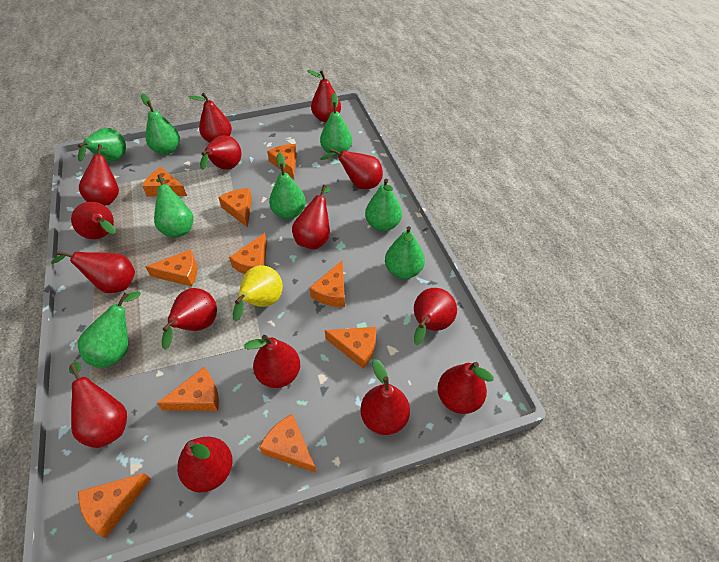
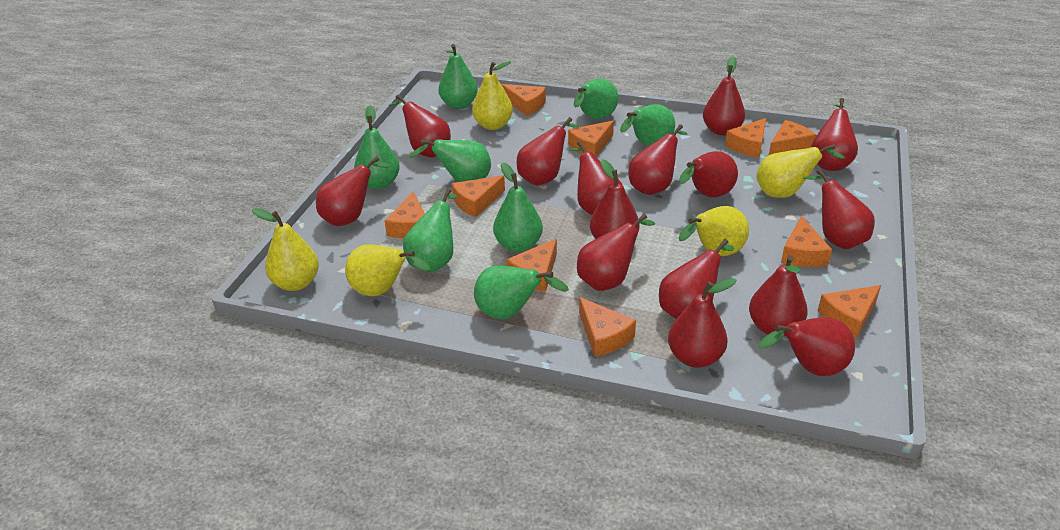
yellow pear: 1 -> 5

